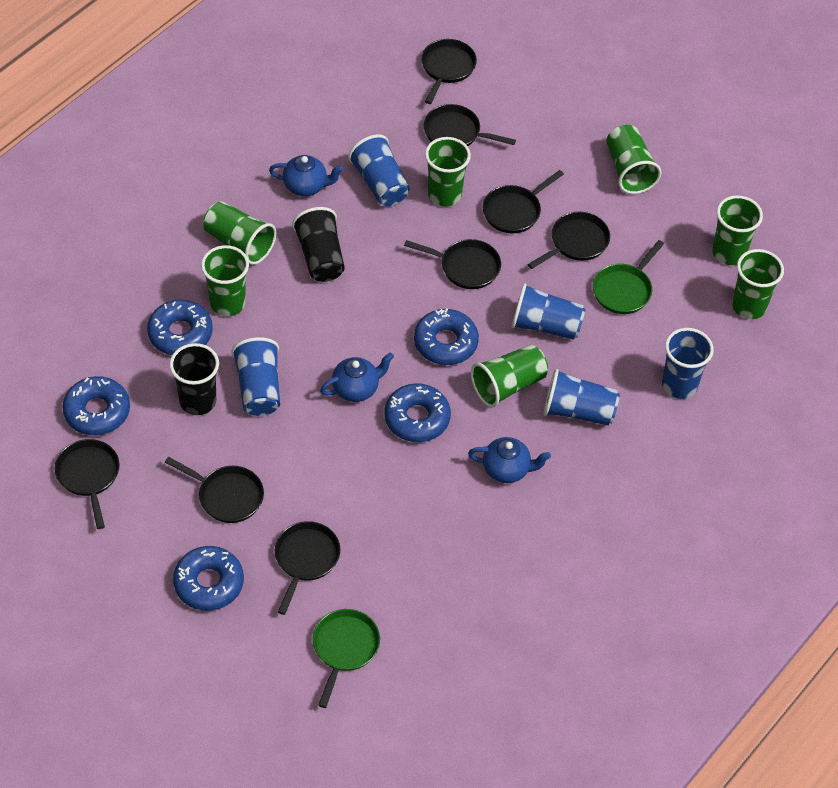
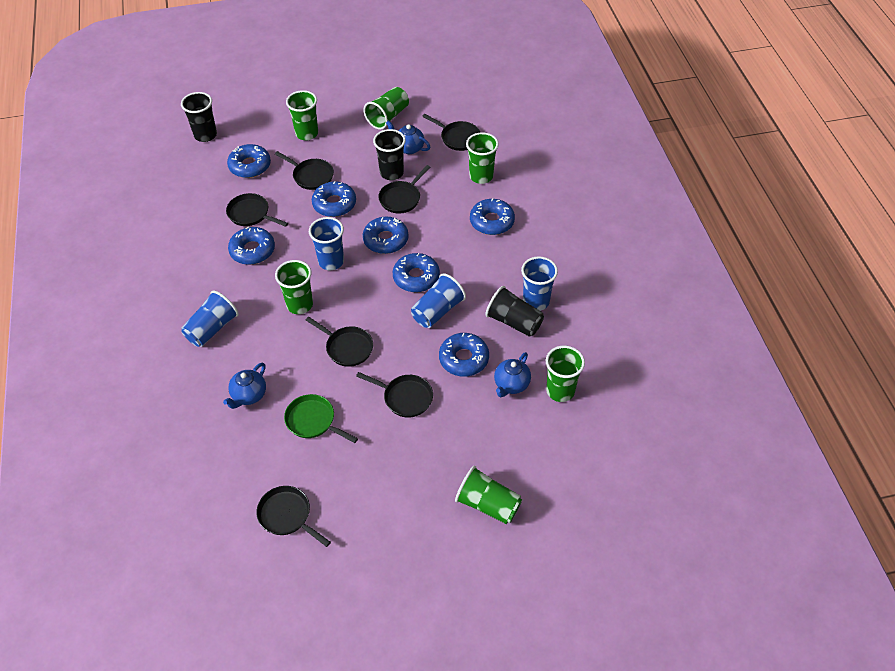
black cup: 2 -> 3
black pan: 8 -> 7
blue cup: 5 -> 4
blue donut: 5 -> 7
green cup: 7 -> 6
green pan: 2 -> 1

